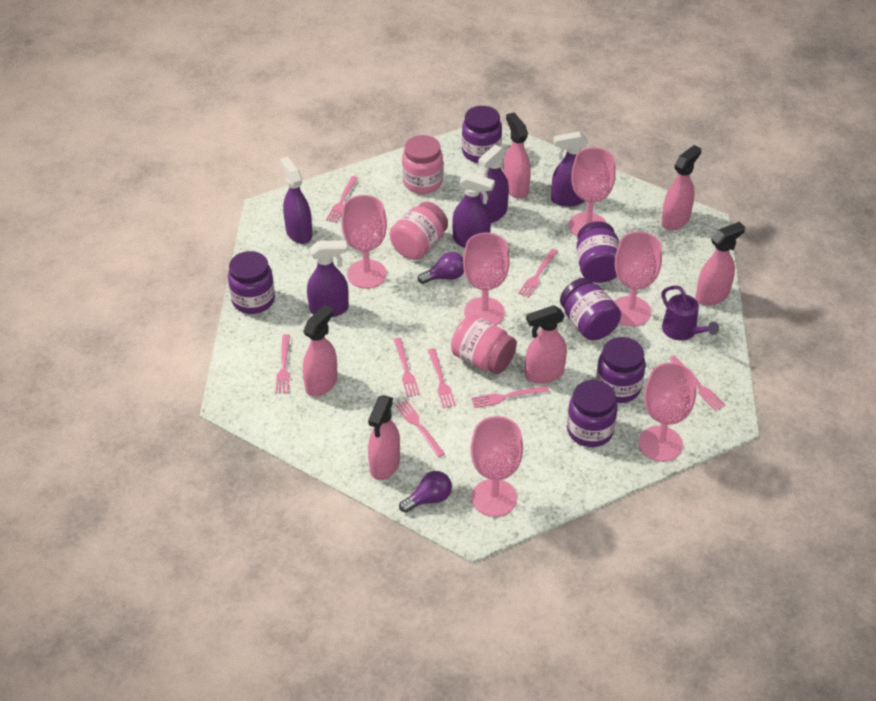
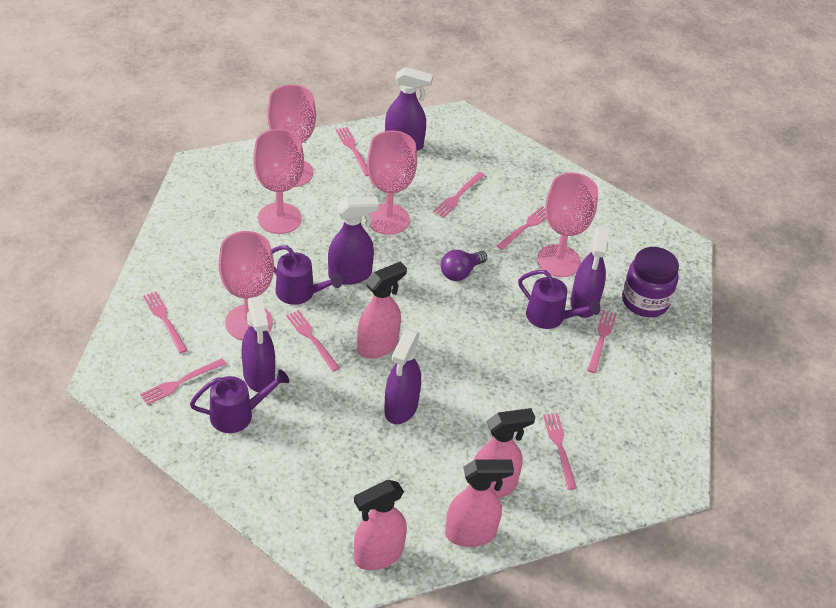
pink goblet: 6 -> 5
pink jar: 3 -> 0
pink spray bottle: 6 -> 4
purple jar: 6 -> 1
purple light bulb: 2 -> 1
purple watering can: 1 -> 3

